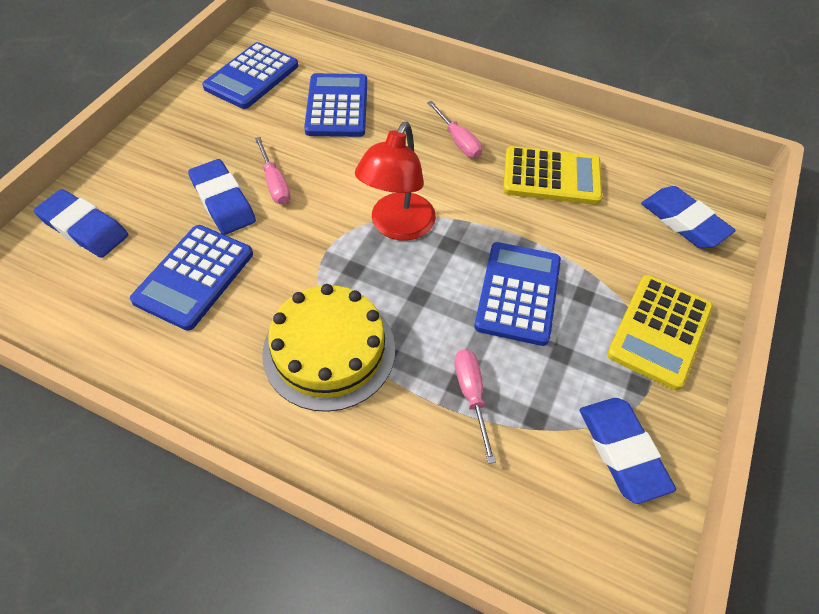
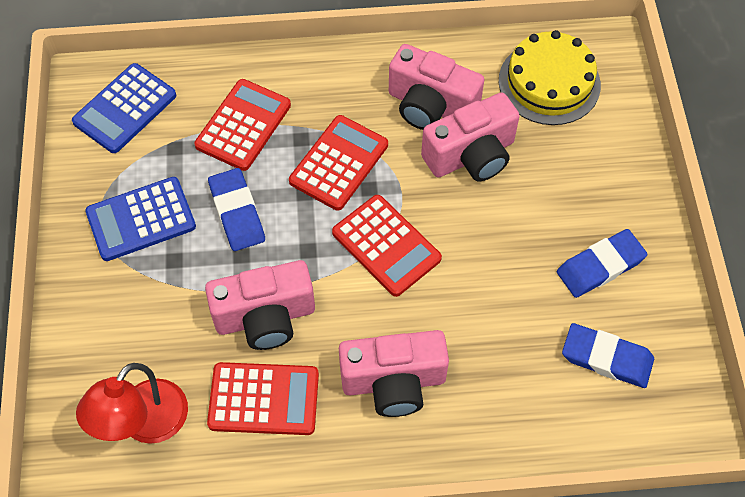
blue calculator: 4 -> 2
blue eraser: 4 -> 3
pink camera: 0 -> 4
pink screwdriver: 3 -> 0
red calculator: 0 -> 4
yellow calculator: 2 -> 0

